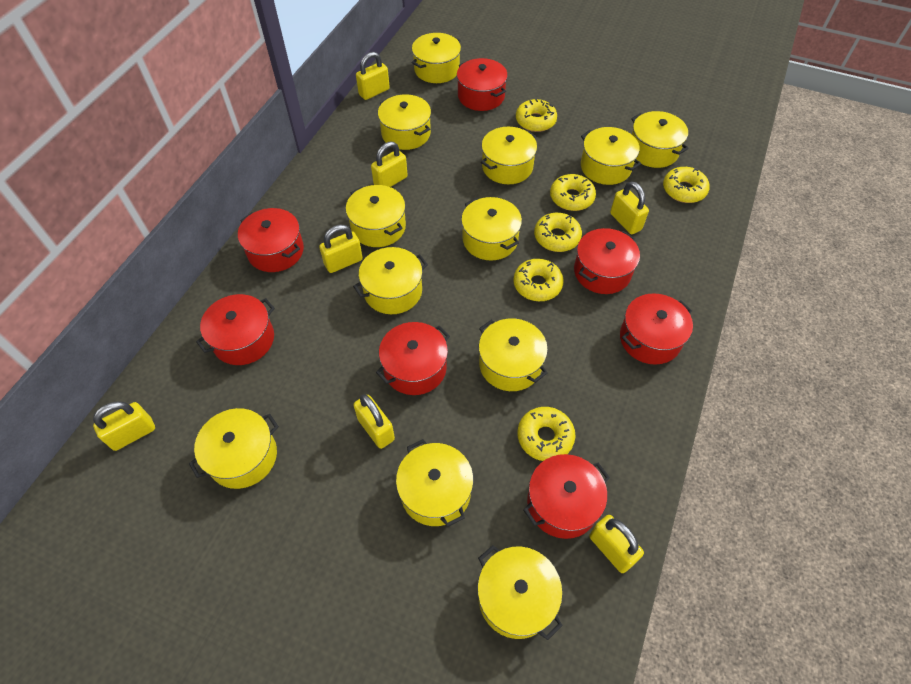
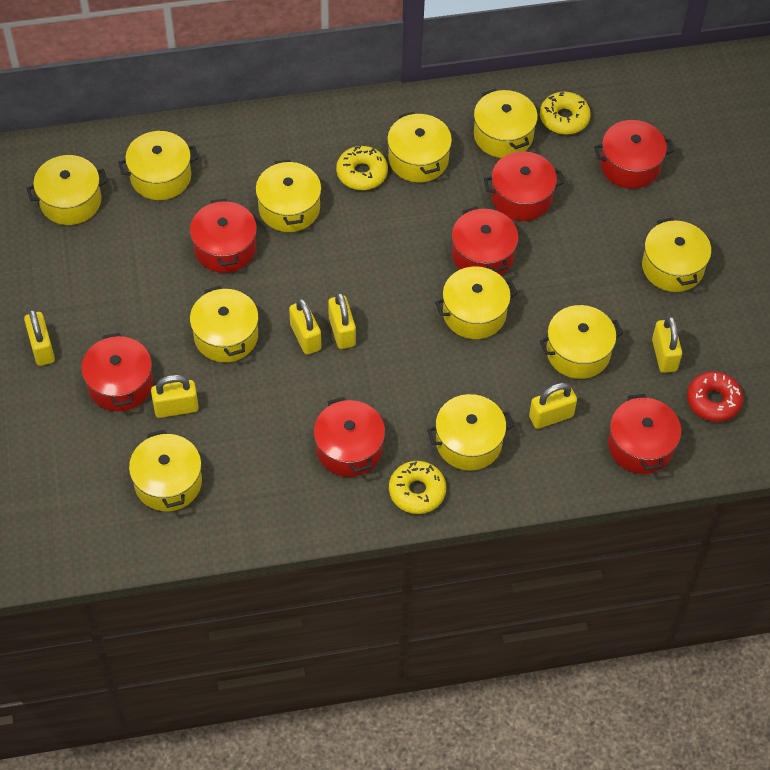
red donut: 0 -> 1
yellow donut: 6 -> 3
yellow padlock: 7 -> 6
yellow pot: 12 -> 11

